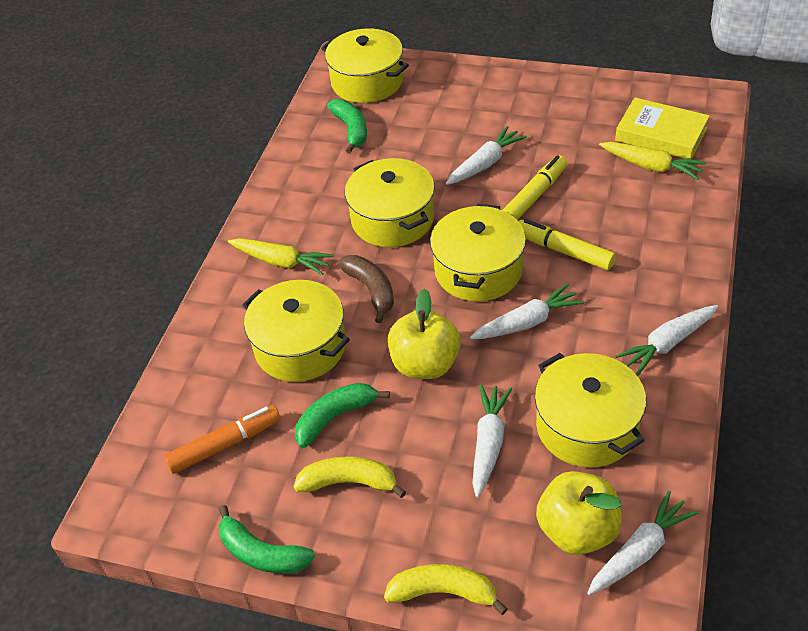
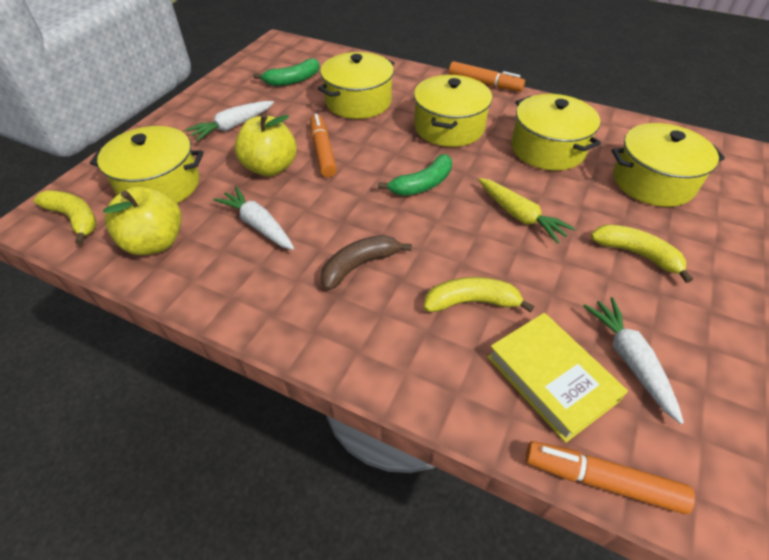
green banana: 3 -> 2
orange marker: 1 -> 3
white carrot: 5 -> 3
yellow banana: 2 -> 3
yellow carrot: 2 -> 1
yellow marker: 2 -> 0

